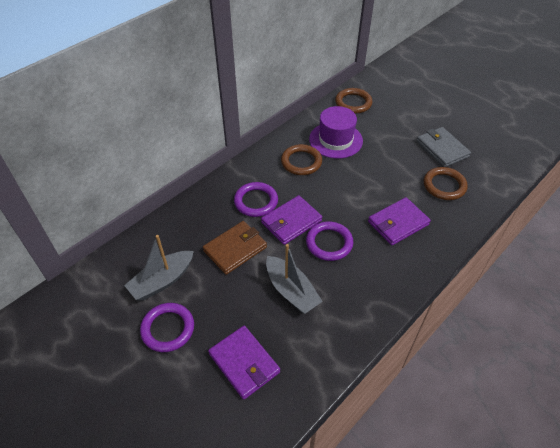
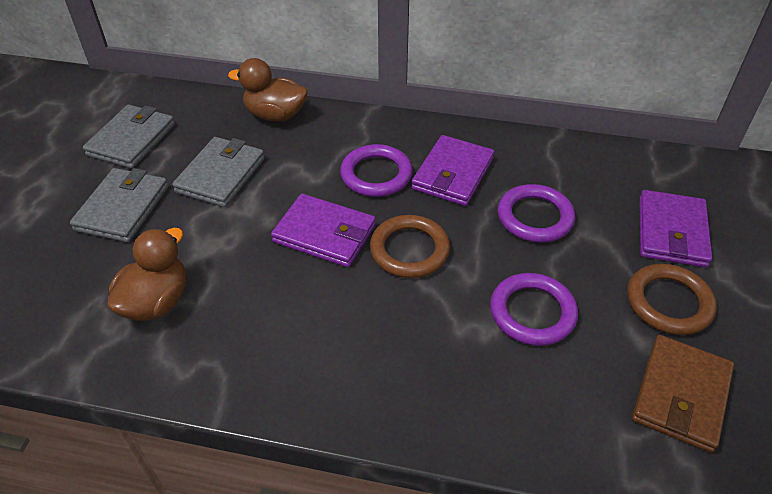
brown duck: 0 -> 2
brown ring: 3 -> 2
grey boat: 2 -> 0
grey wallet: 1 -> 3
purple hat: 1 -> 0

